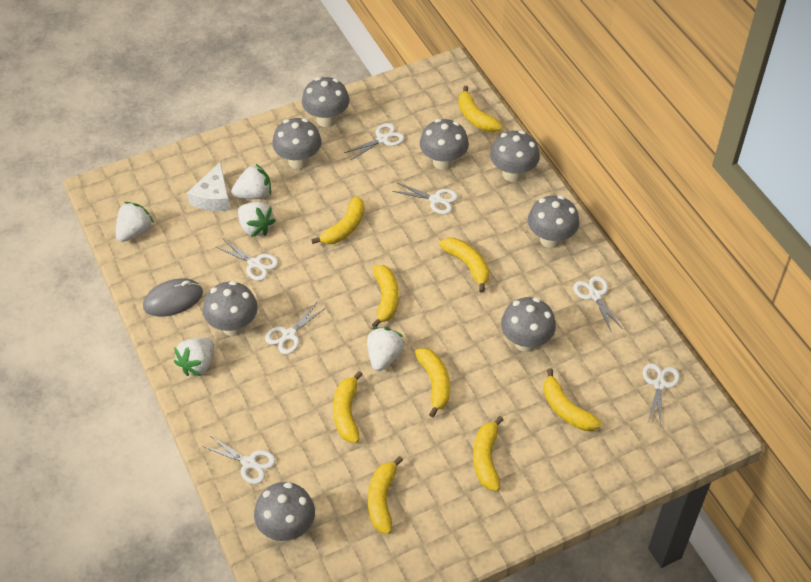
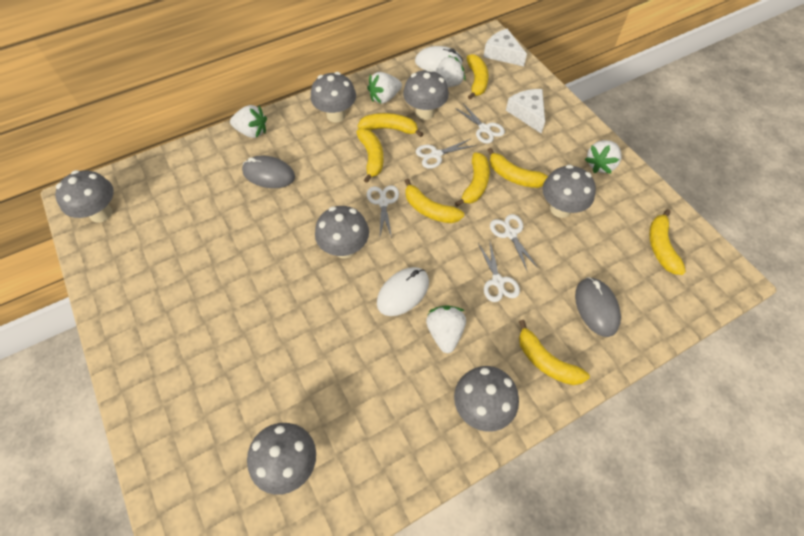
grey mouse: 1 -> 2
grey mushroom: 8 -> 7
white cheese: 1 -> 2
white mouse: 0 -> 2
white scissors: 7 -> 5
yellow banana: 9 -> 8

